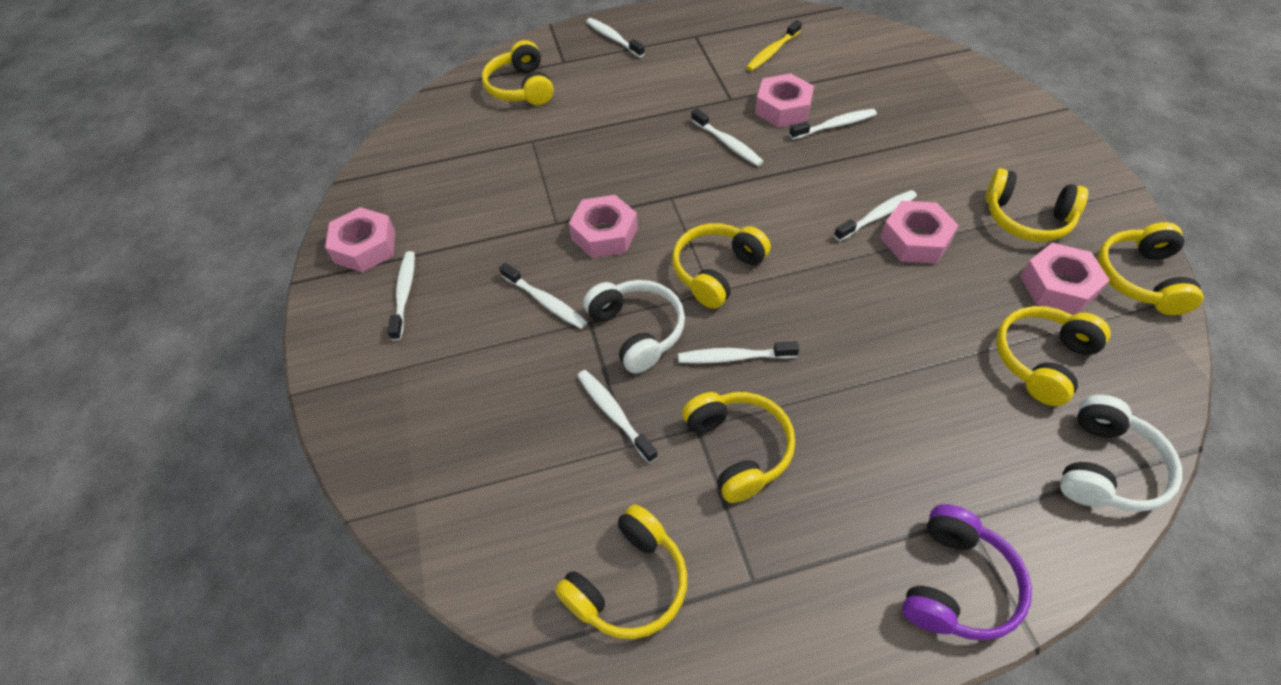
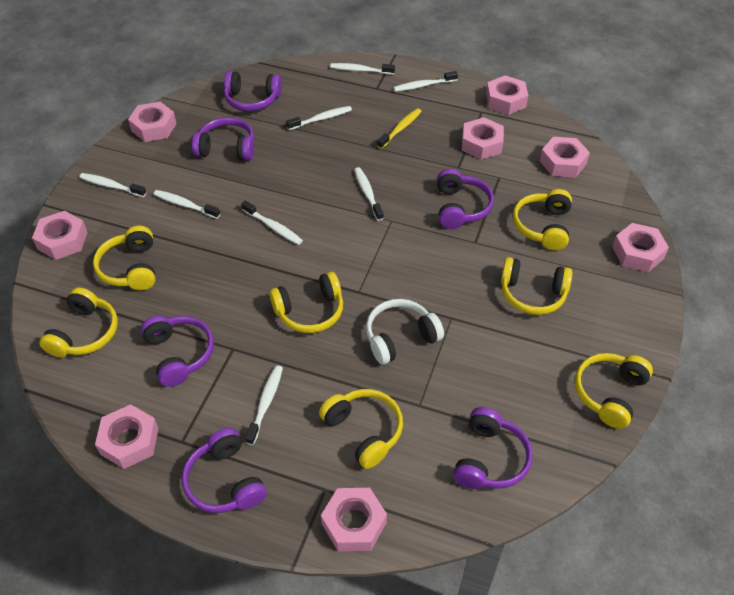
pink nut: 5 -> 8
purple headphones: 1 -> 6
white headphones: 2 -> 1

